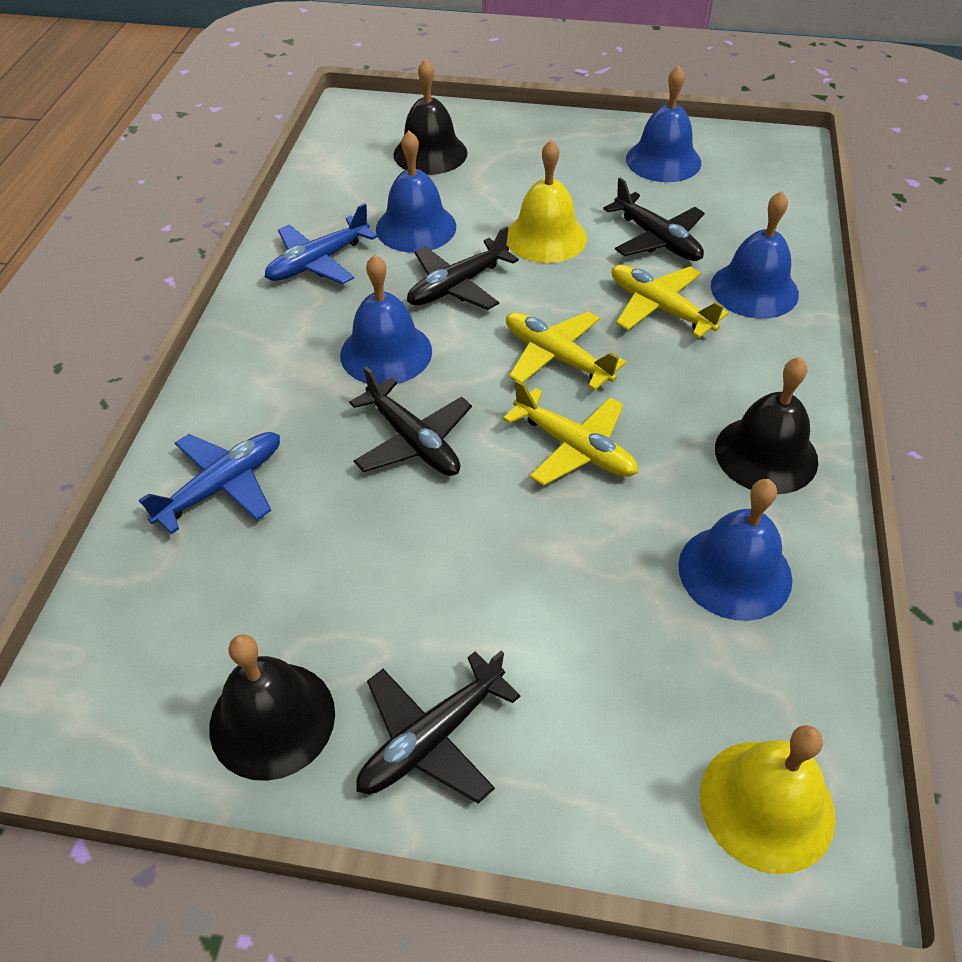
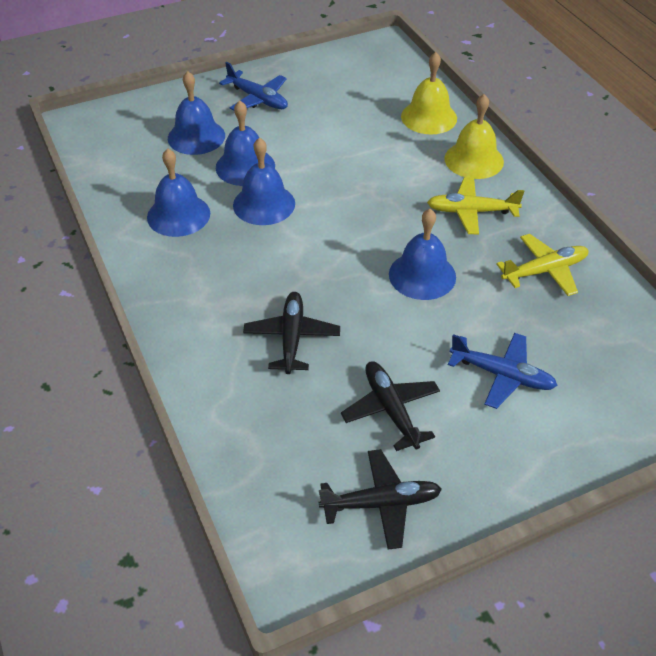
black bell: 3 -> 0
black plane: 4 -> 3
yellow plane: 3 -> 2

